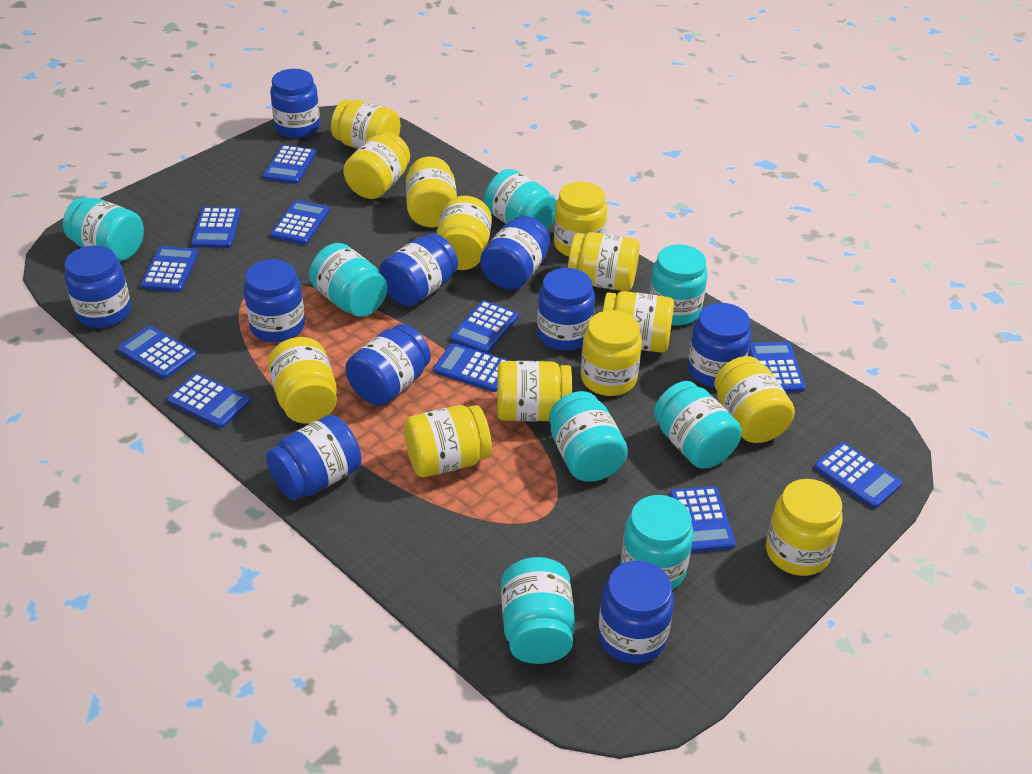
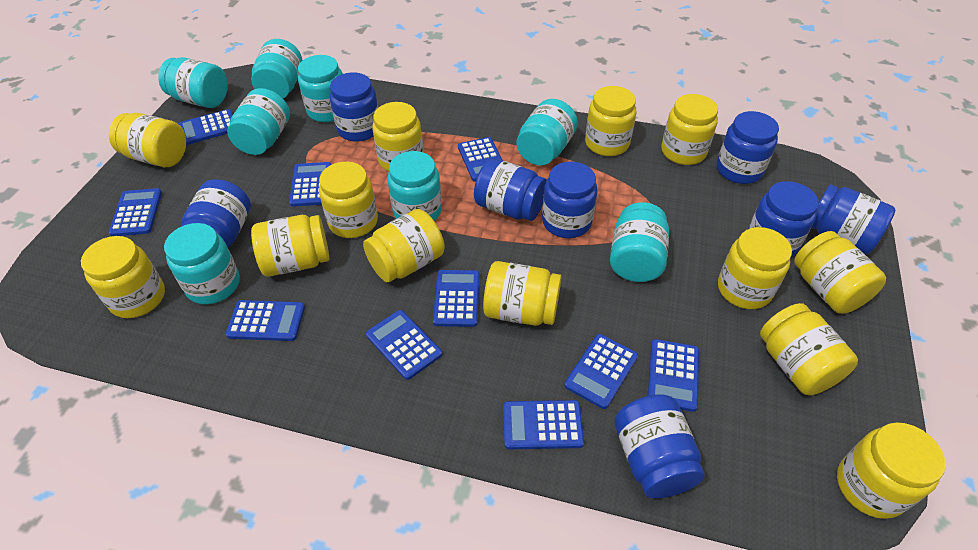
blue calculator: 11 -> 10
blue jar: 10 -> 8

